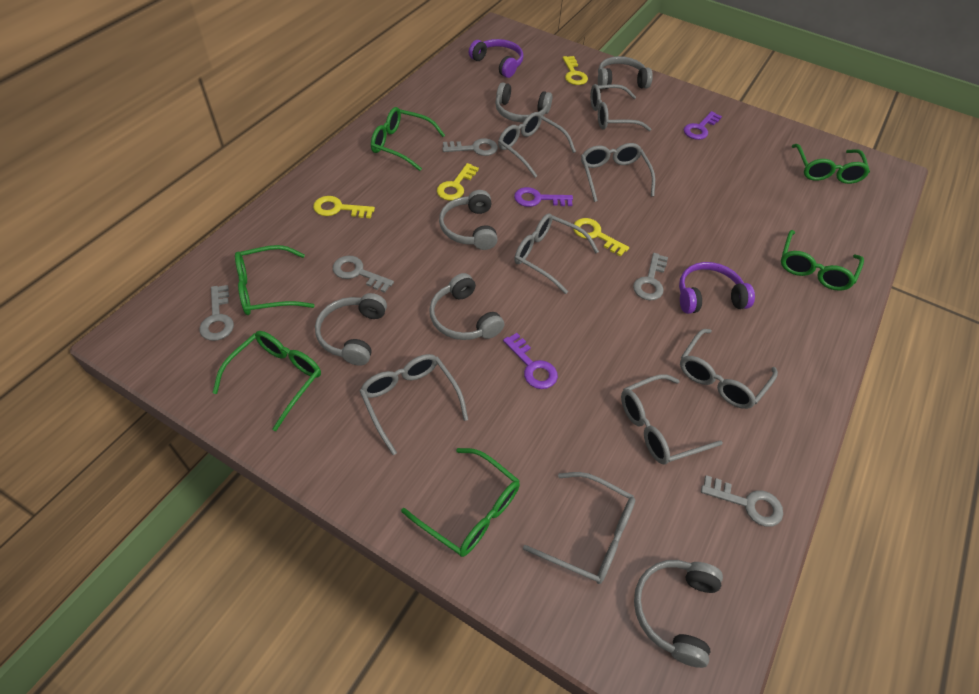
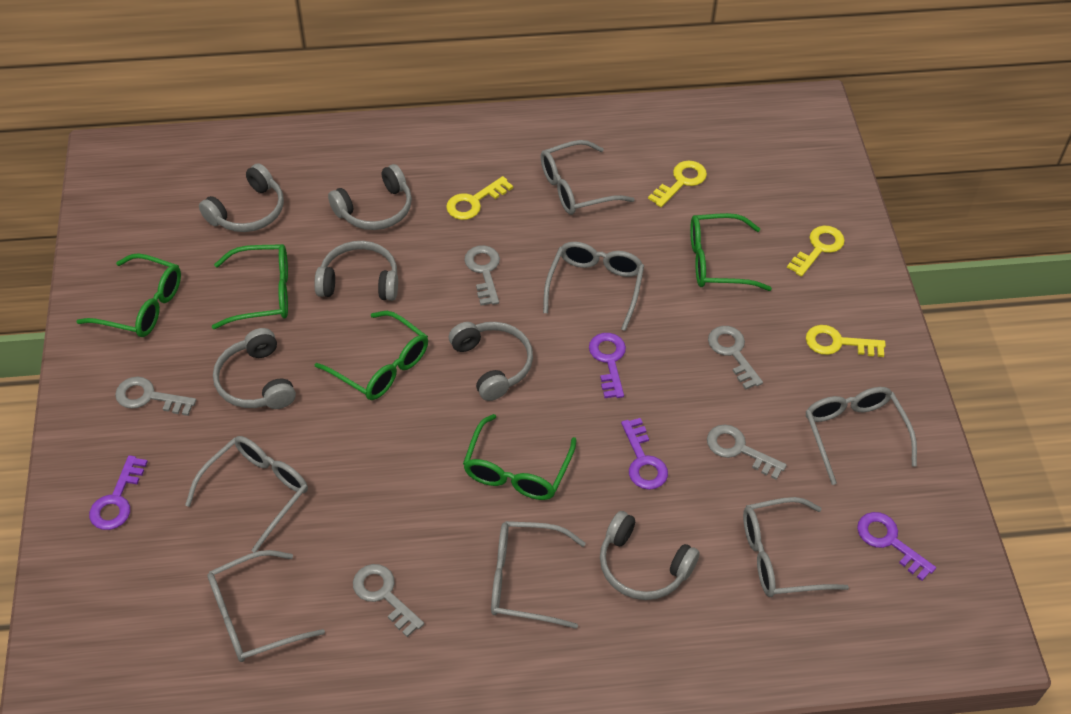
green glasses: 6 -> 5
grey glasses: 8 -> 7
purple headphones: 2 -> 0
purple key: 3 -> 4

